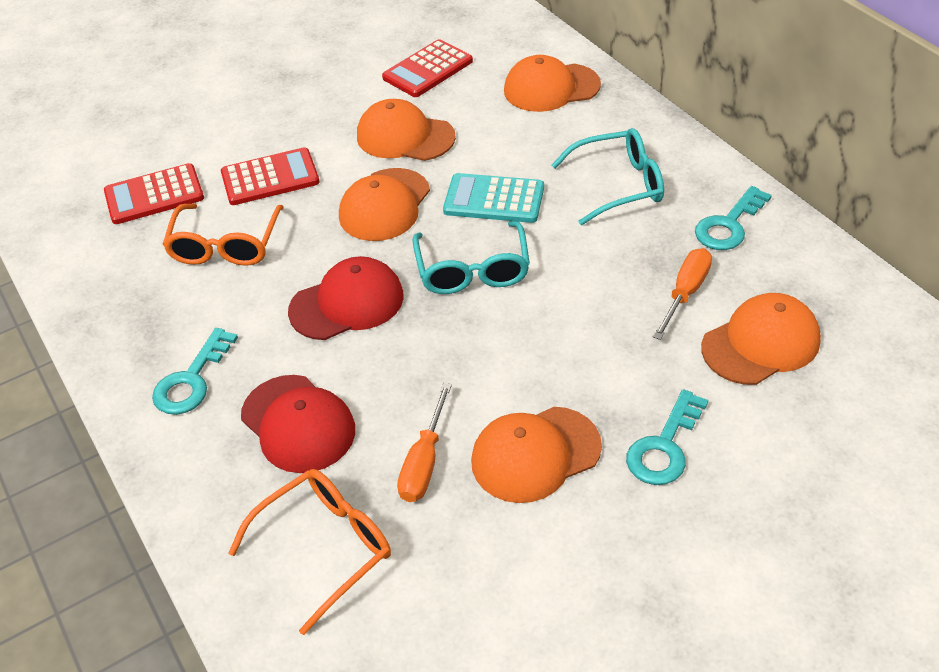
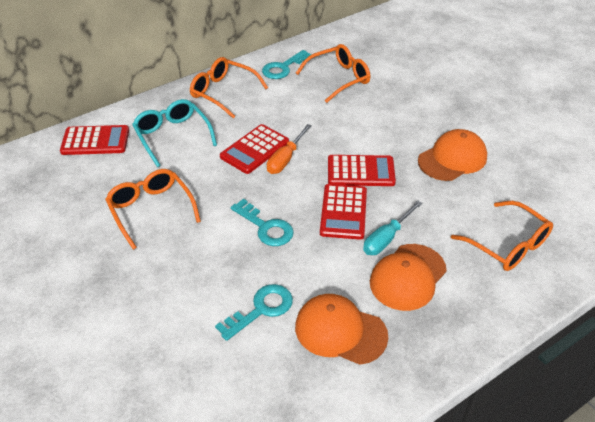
orange cap: 5 -> 3
orange glasses: 2 -> 4
orange screwdriver: 2 -> 1
red calculator: 3 -> 4
red cap: 2 -> 0
turquoise calculator: 1 -> 0
turquoise glasses: 2 -> 1
turquoise screwdriver: 0 -> 1

